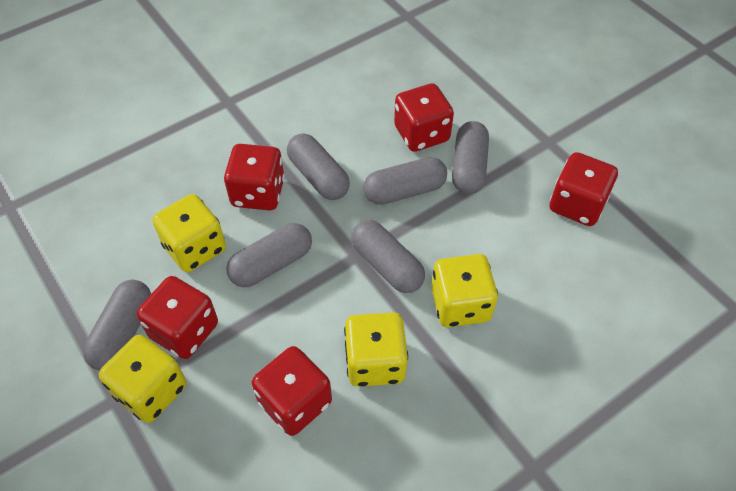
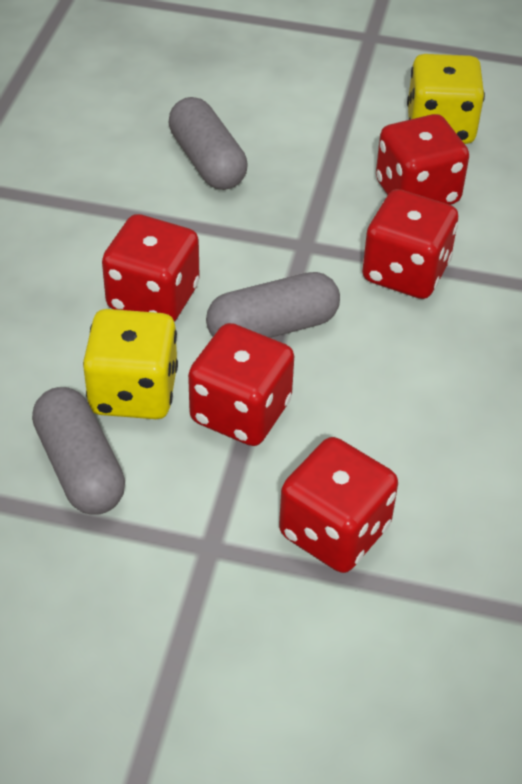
grey capsule: 6 -> 3
yellow dice: 4 -> 2

